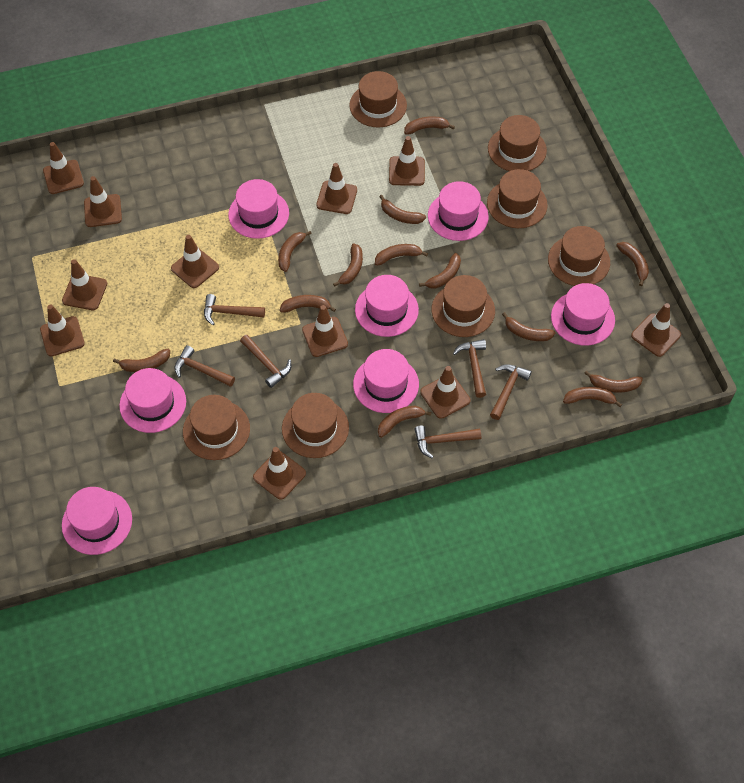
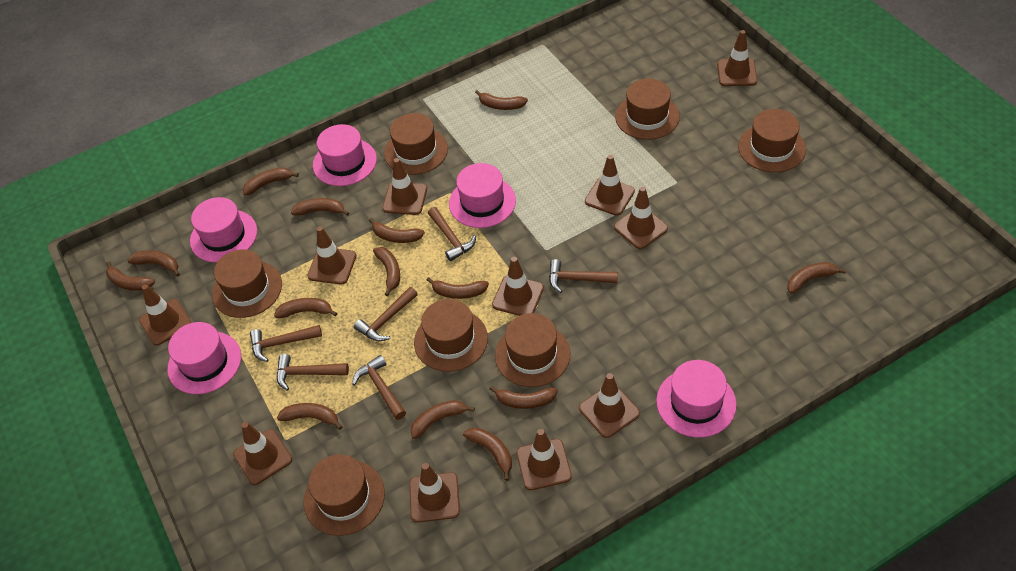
brown banana: 13 -> 14
pink hat: 7 -> 5

